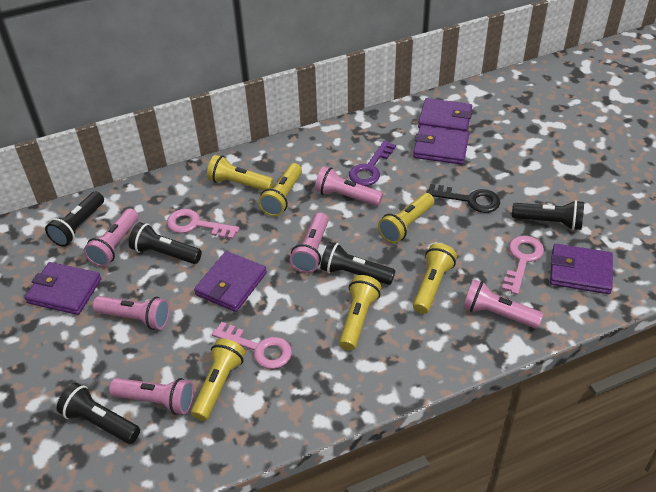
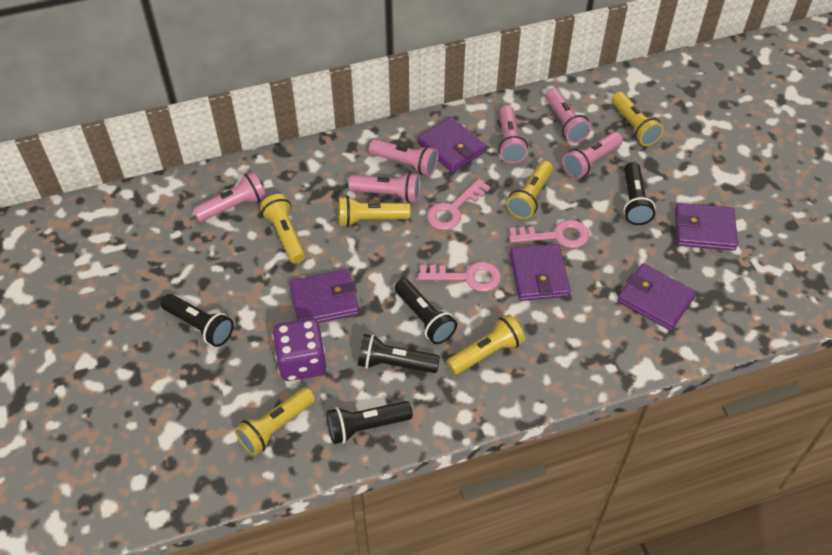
black key: 1 -> 0
purple dice: 0 -> 1
purple key: 1 -> 0

